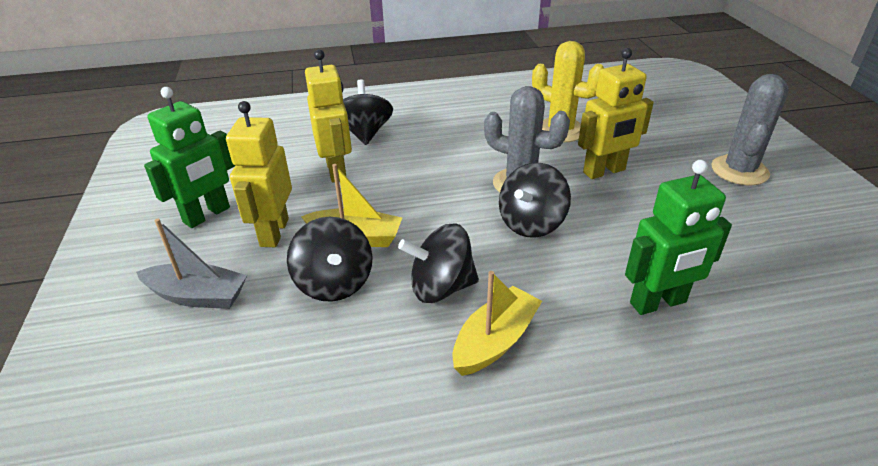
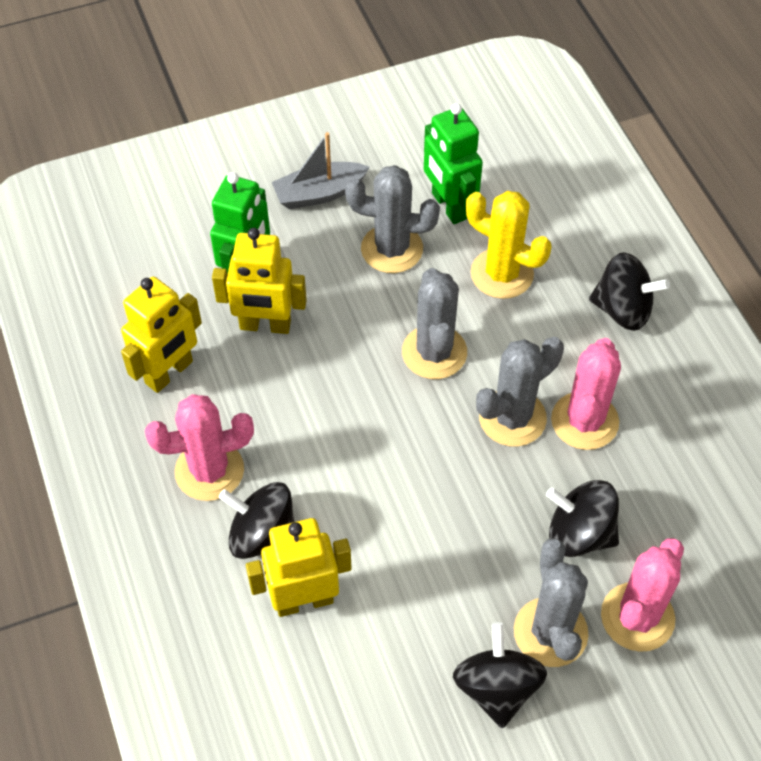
grey cactus: 2 -> 4
pink cactus: 0 -> 3
yellow boat: 2 -> 0

